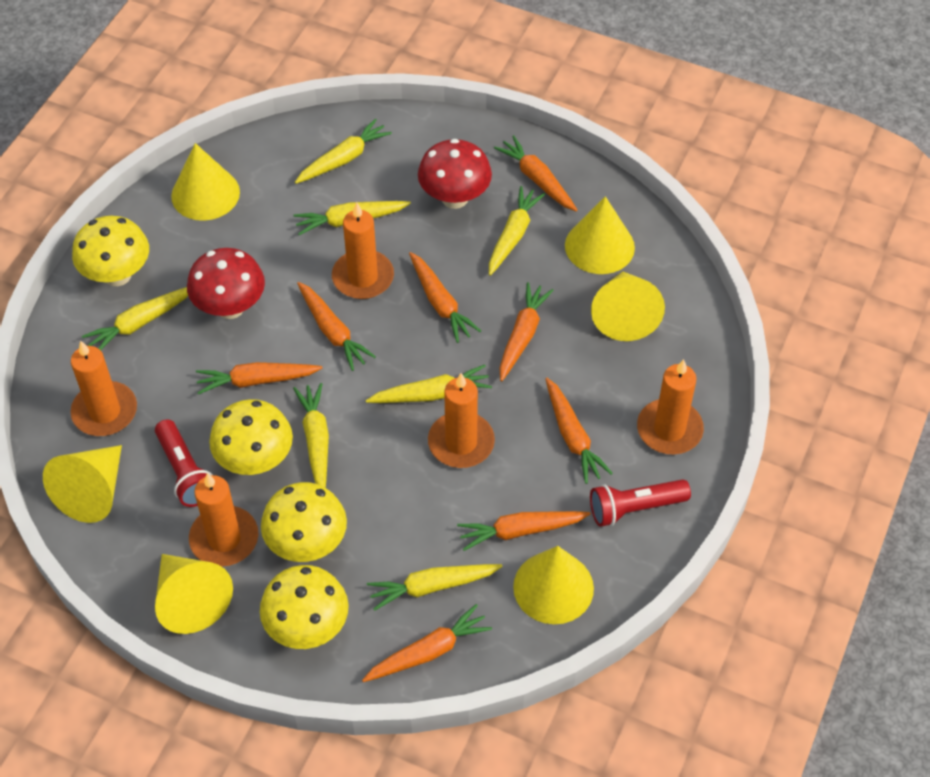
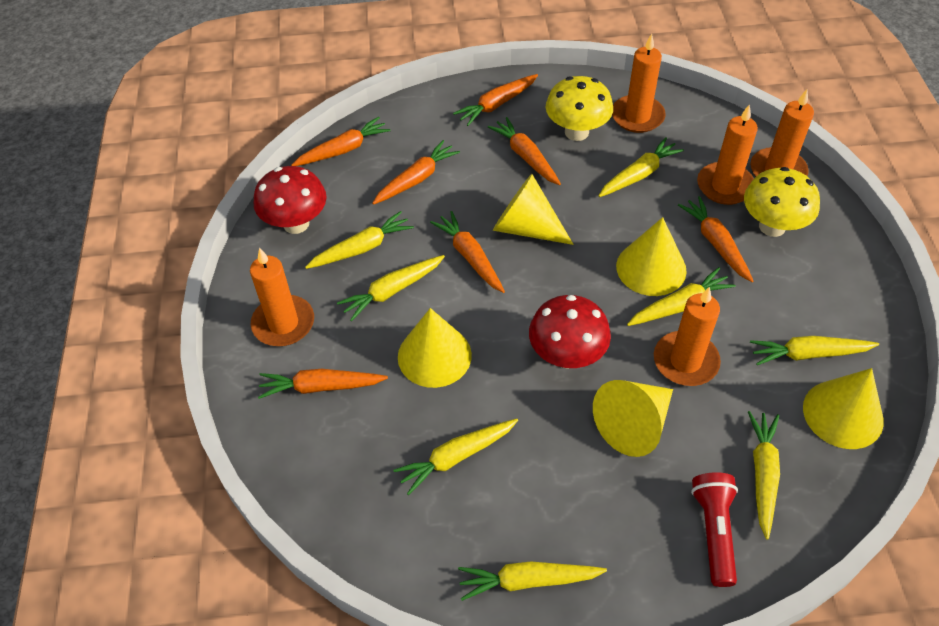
orange carrot: 8 -> 7
red flashlight: 2 -> 1
yellow carrot: 7 -> 8
yellow cone: 6 -> 5
yellow mushroom: 4 -> 2

